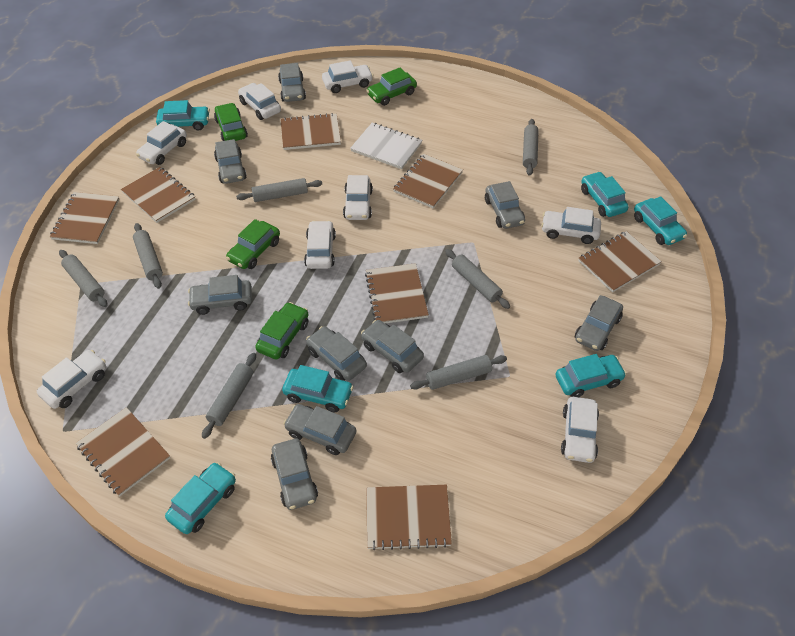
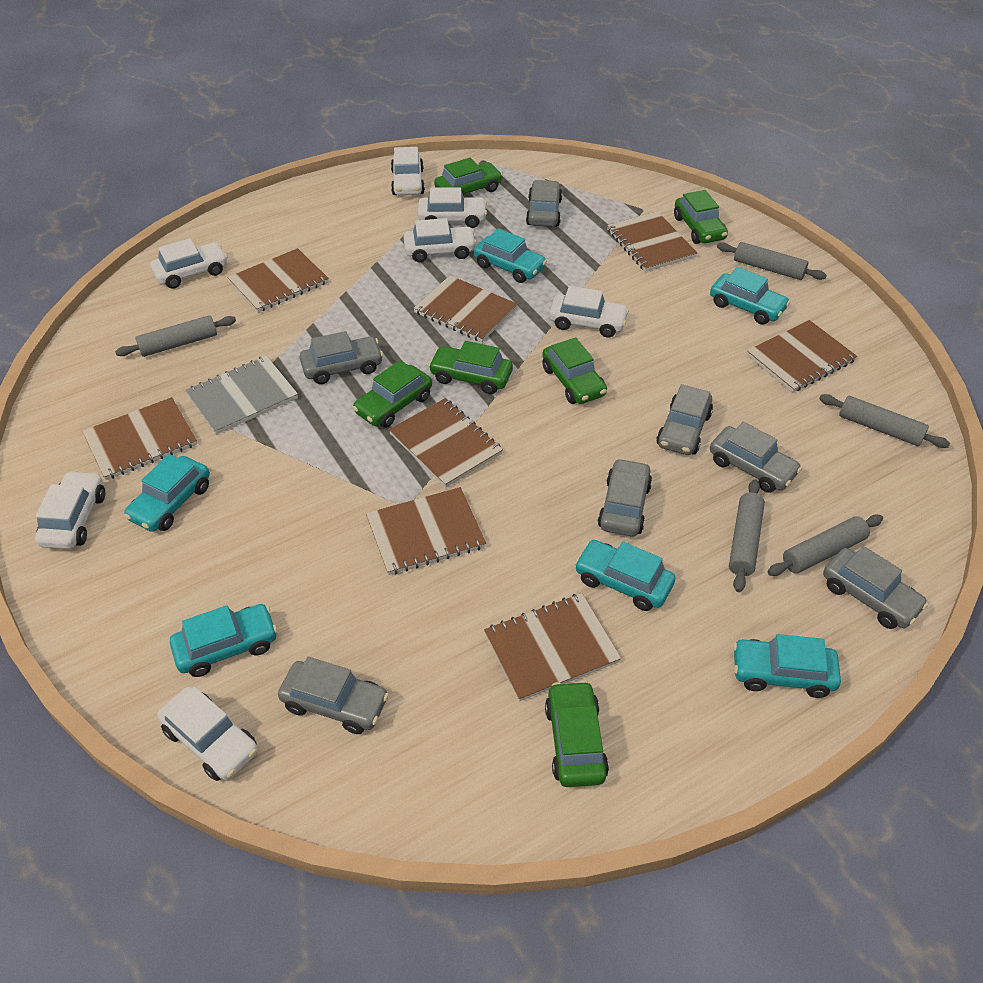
green car: 4 -> 6
grey car: 9 -> 7
grey notebook: 0 -> 1
grey rolling pin: 7 -> 5
white car: 8 -> 7
white notebook: 1 -> 0

